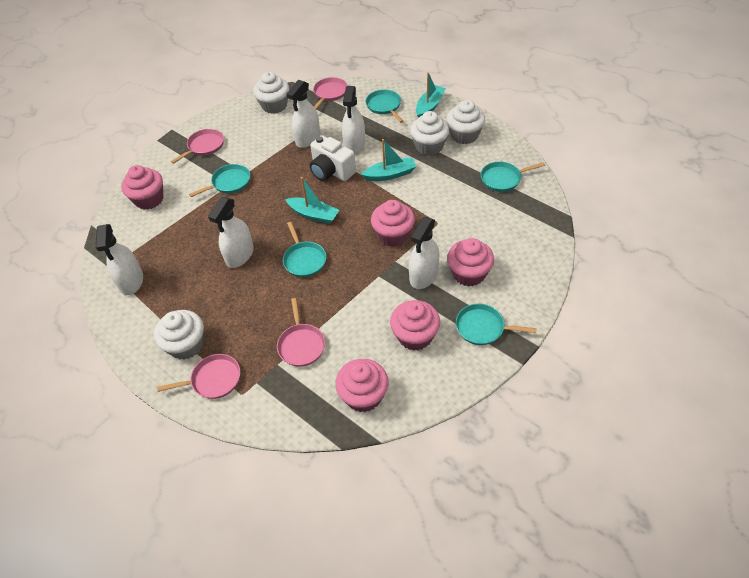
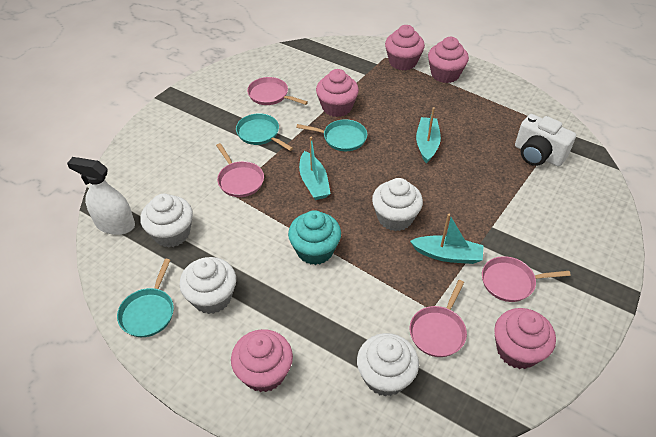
turquoise cupcake: 0 -> 1
turquoise pan: 5 -> 3
white spray bottle: 5 -> 1

